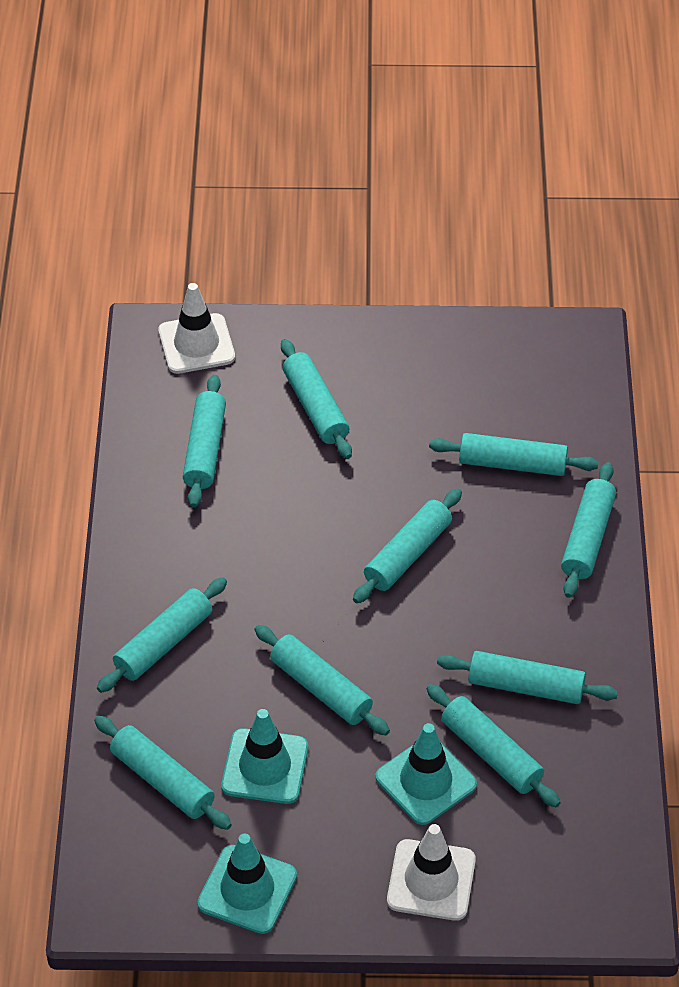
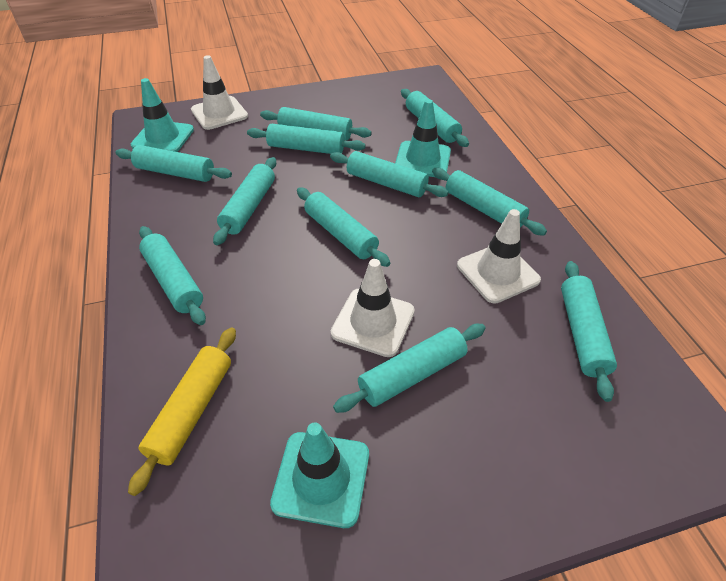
turquoise rolling pin: 10 -> 11
white traffic cone: 2 -> 3
yellow rolling pin: 0 -> 1

